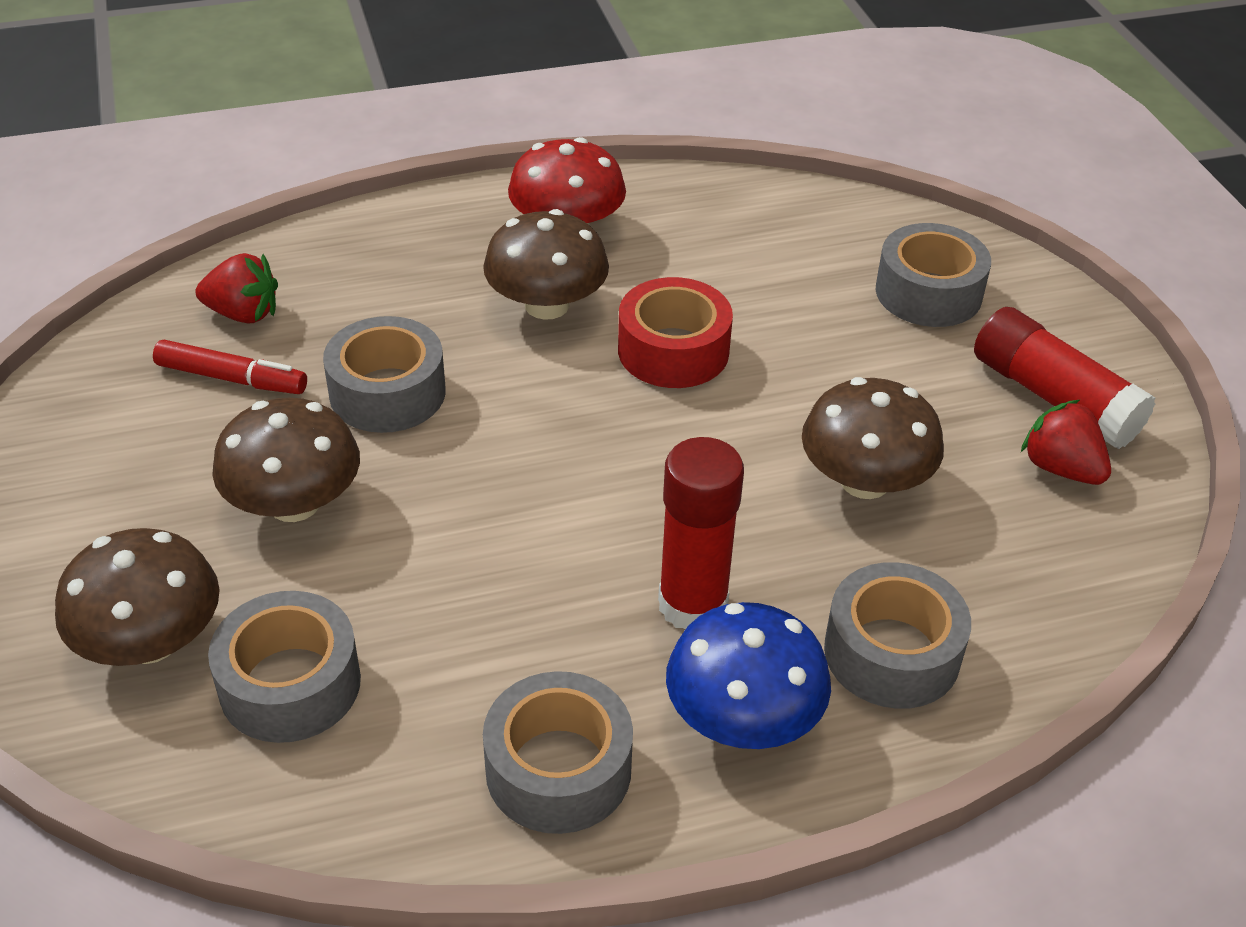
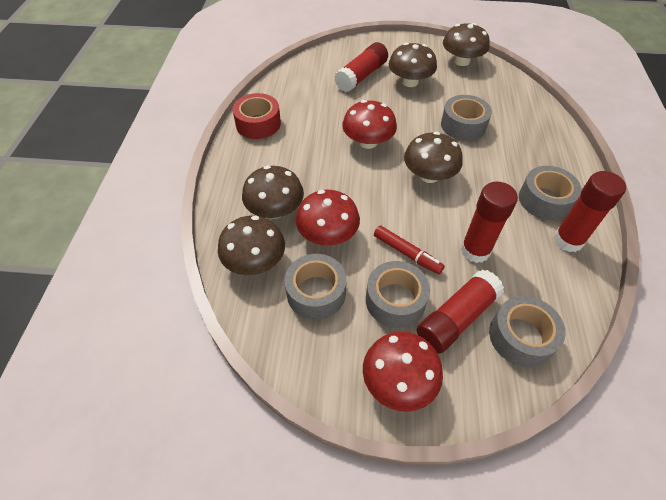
blue mushroom: 1 -> 0
brown mushroom: 4 -> 5
red glue stick: 2 -> 4
red mushroom: 1 -> 3
red strawberry: 2 -> 0

